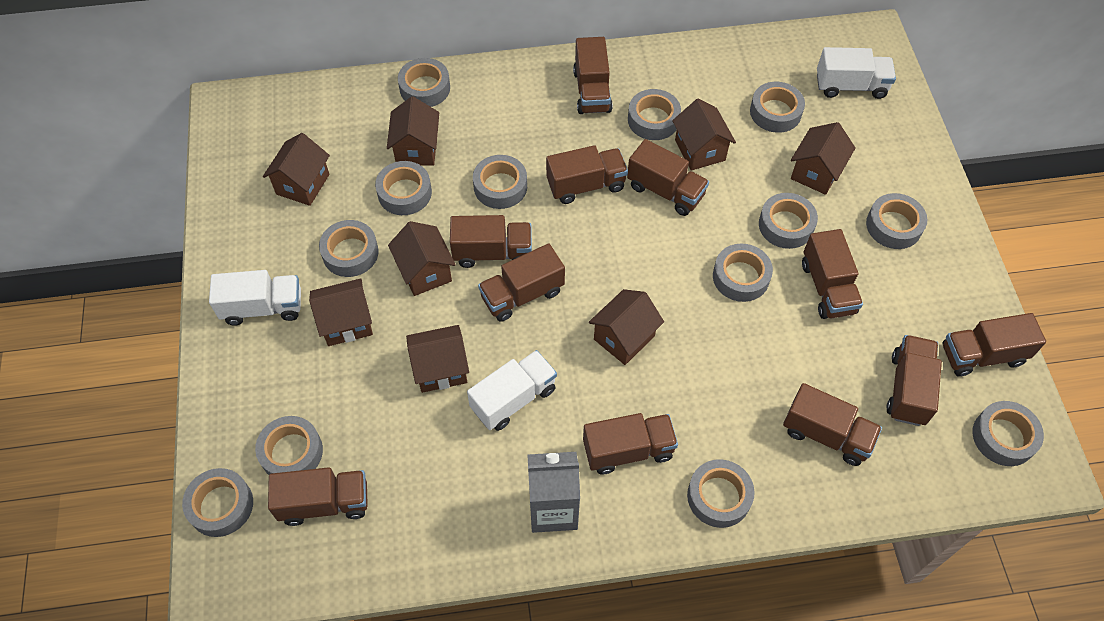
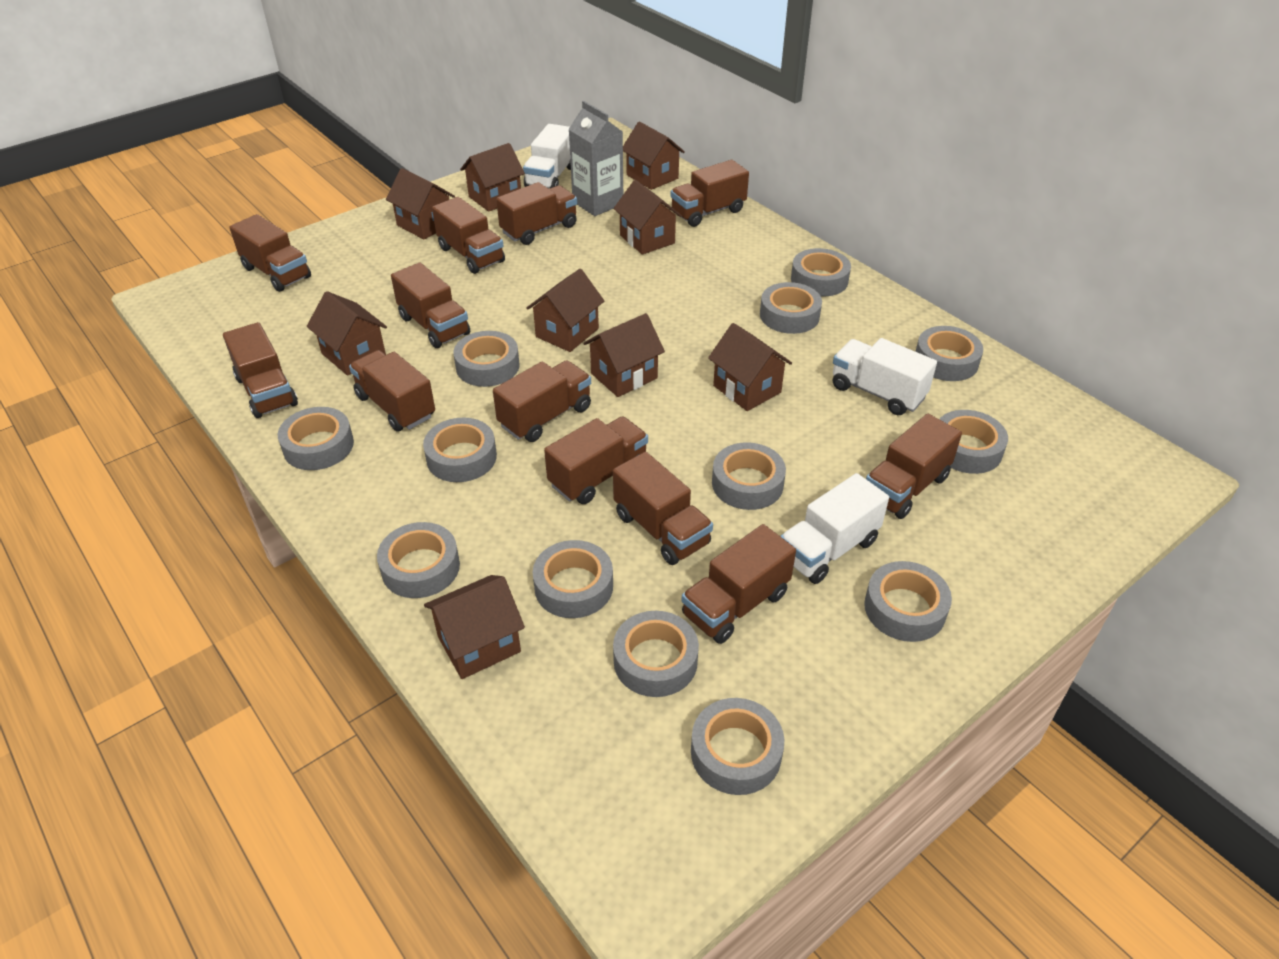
brown house: 8 -> 9
brown truck: 11 -> 12

